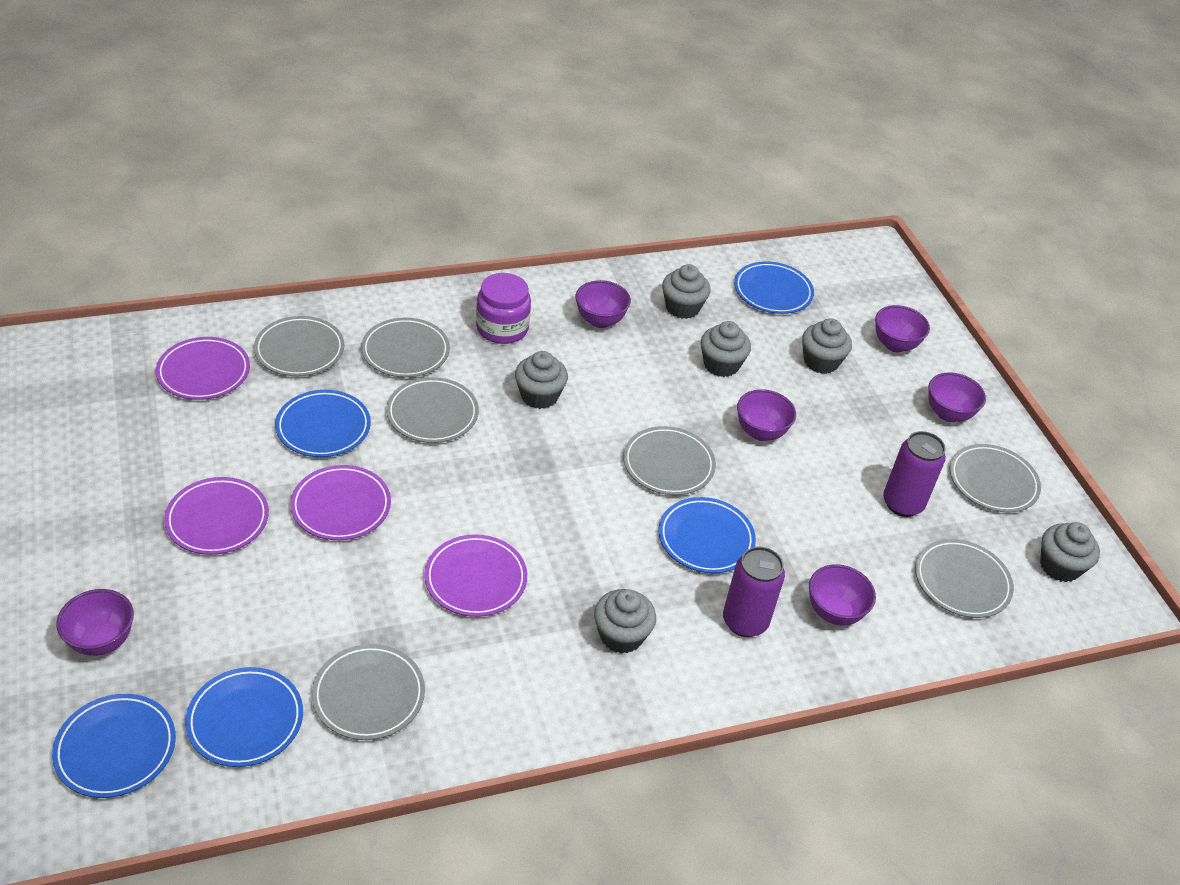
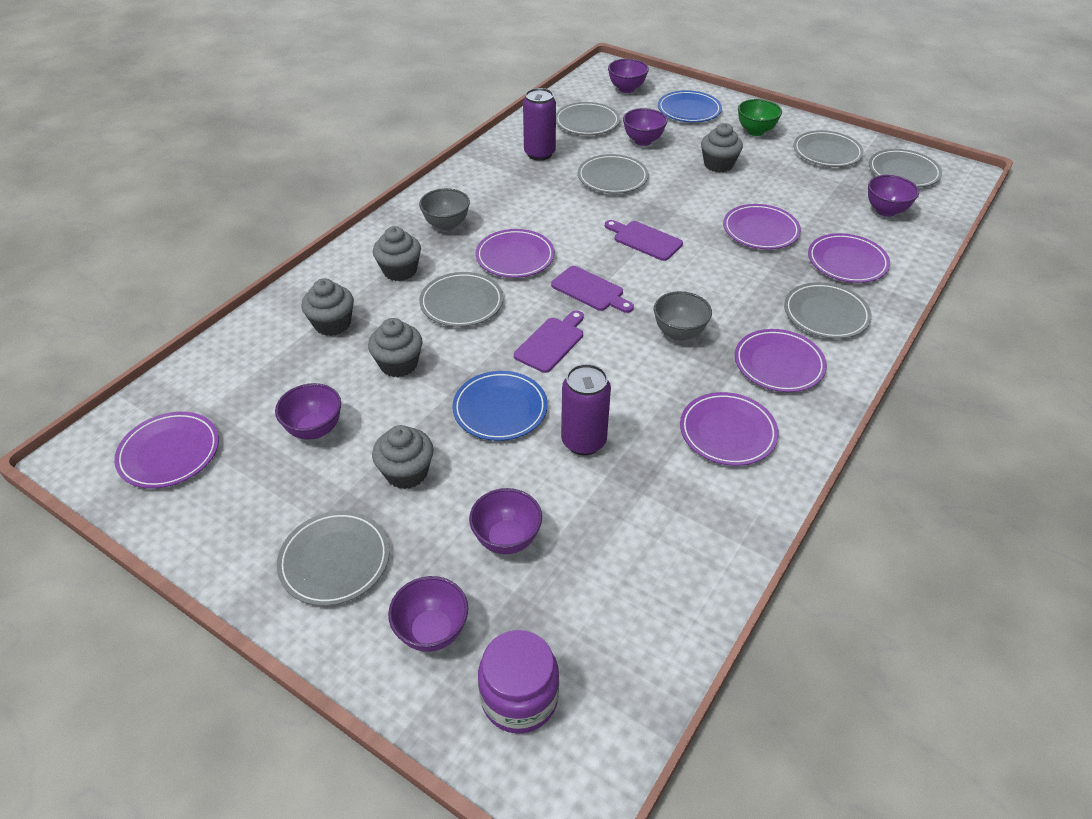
blue plate: 5 -> 2
green bowl: 0 -> 1
grey bowl: 0 -> 2
grey cupcake: 6 -> 5
purple cutting board: 0 -> 3
purple plate: 4 -> 6

